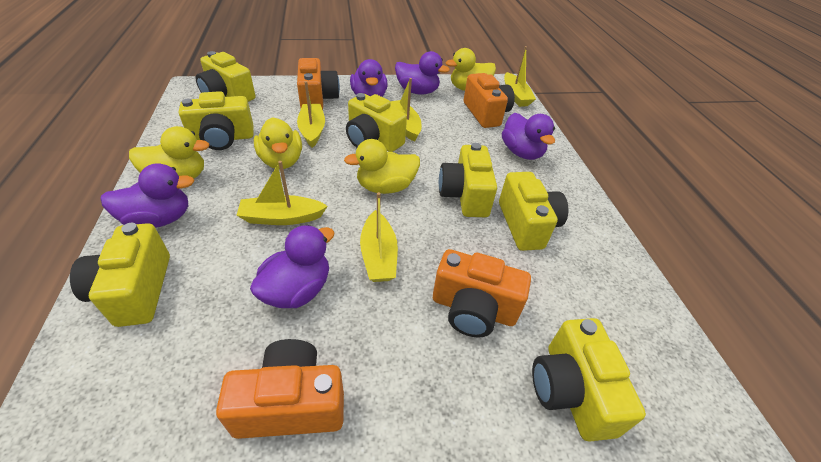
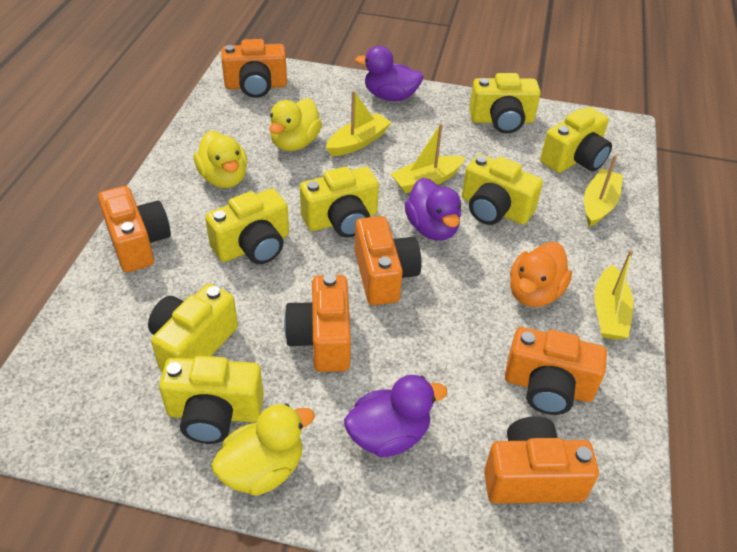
orange camera: 4 -> 6
orange duck: 0 -> 1
purple duck: 5 -> 3
yellow boat: 5 -> 4
yellow duck: 4 -> 3

